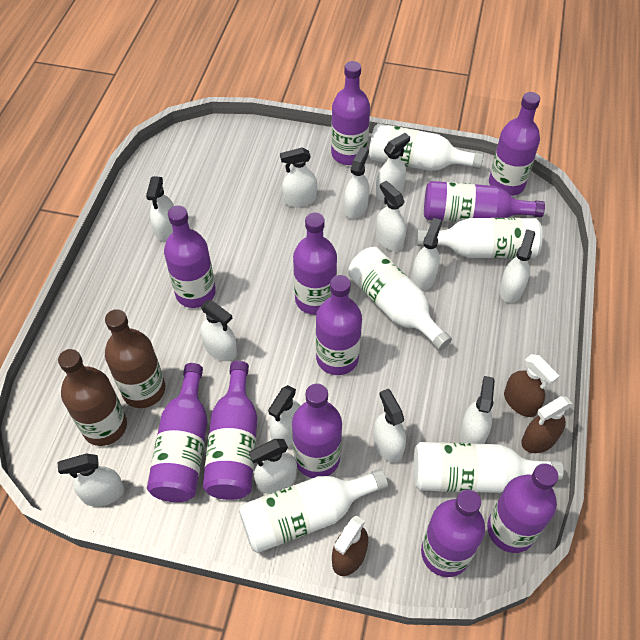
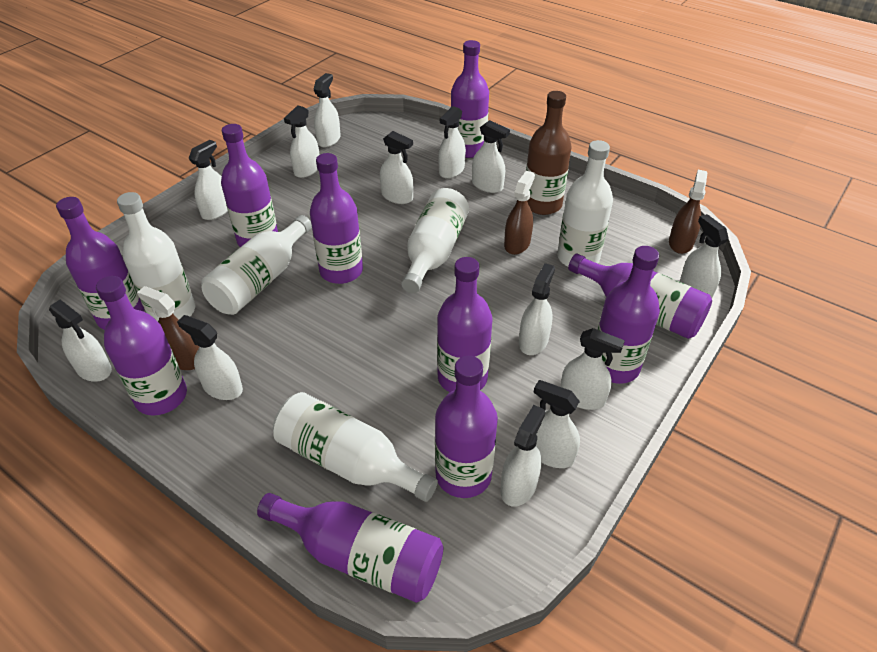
brown bottle: 2 -> 1
purple bottle: 11 -> 10

